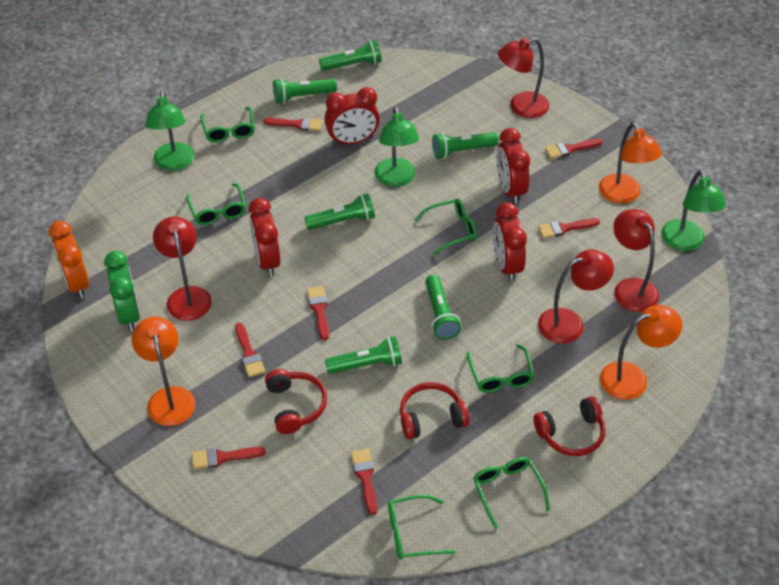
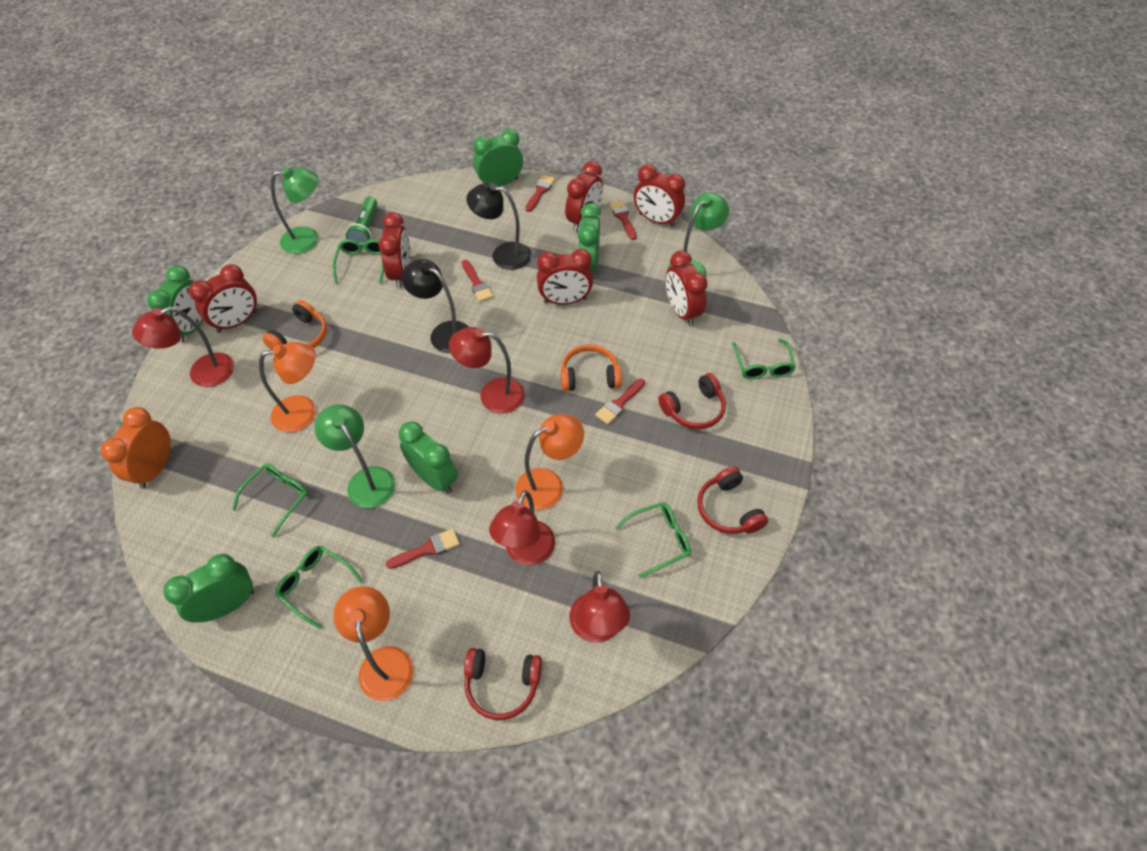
black lamp: 0 -> 2
green clock: 1 -> 5
green flashlight: 6 -> 1
green glasses: 6 -> 5
orange headphones: 0 -> 2
red brush: 7 -> 5
red clock: 4 -> 6

